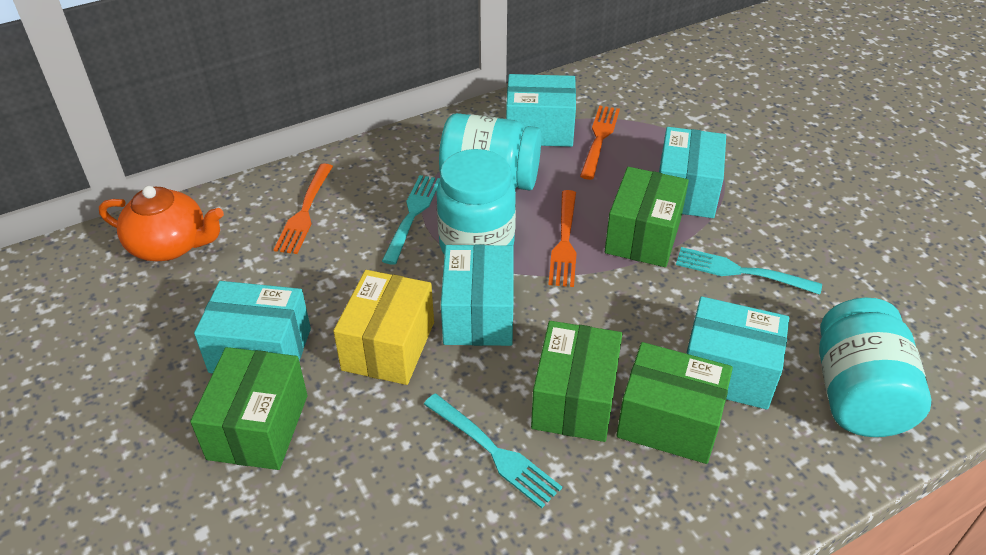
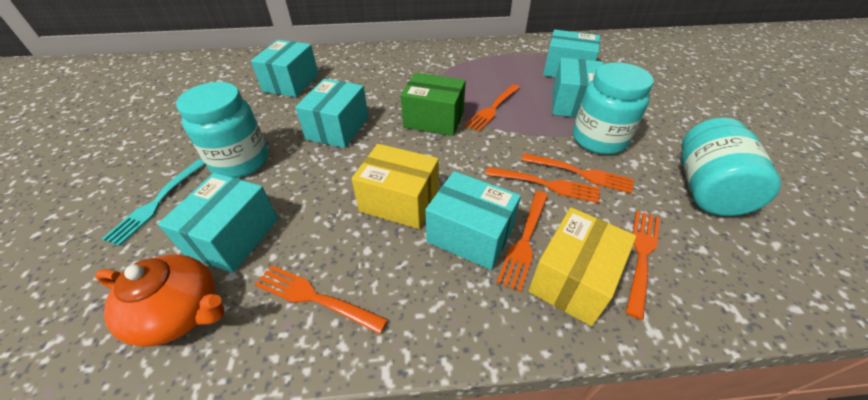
green box: 4 -> 1
orange fork: 3 -> 6
turquoise box: 5 -> 6
turquoise fork: 3 -> 1
yellow box: 1 -> 2

